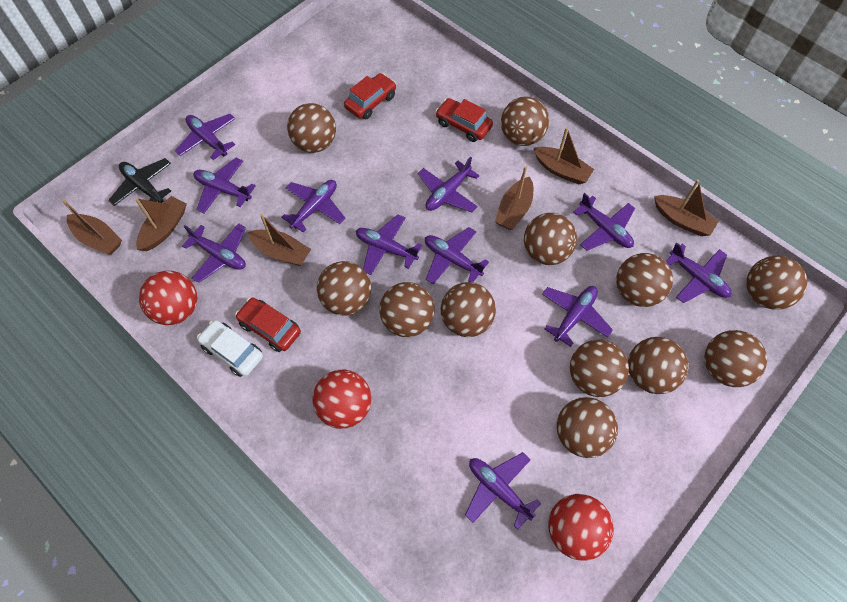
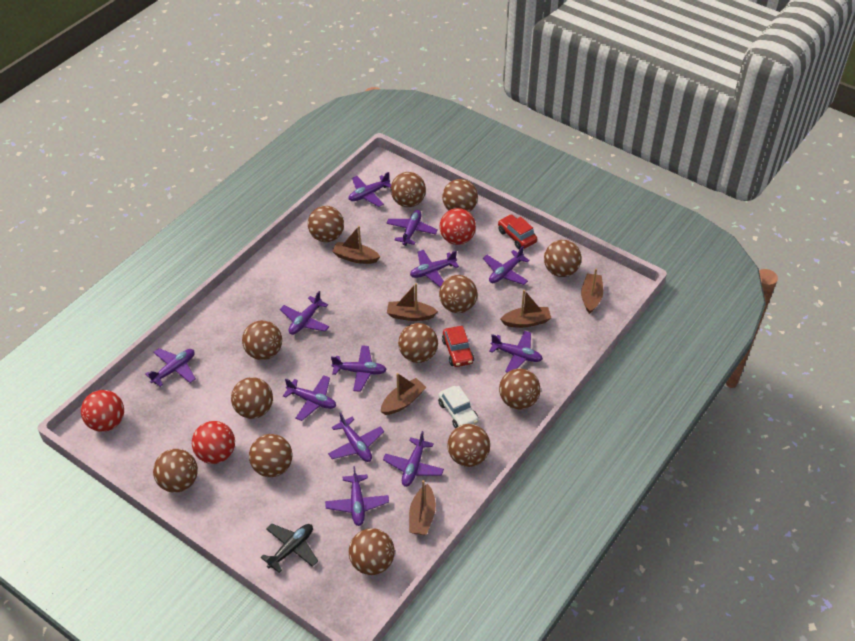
brown ball: 12 -> 13
purple plane: 11 -> 12
red car: 3 -> 2

